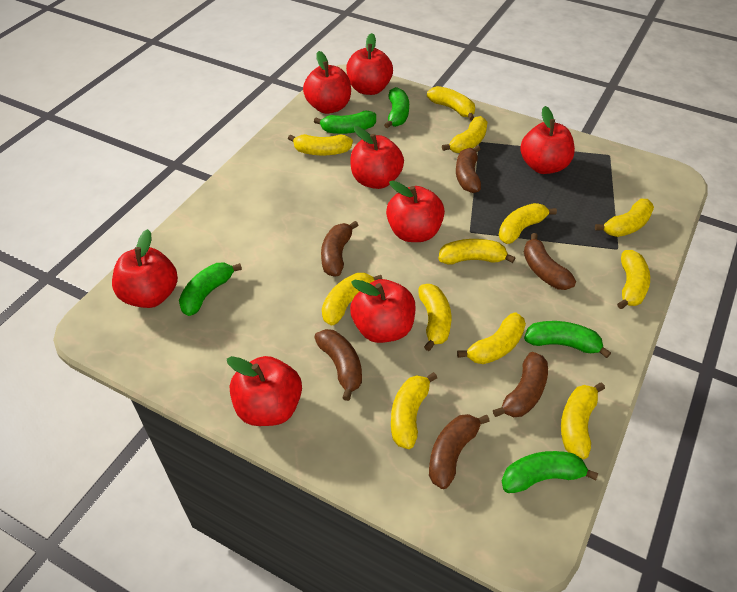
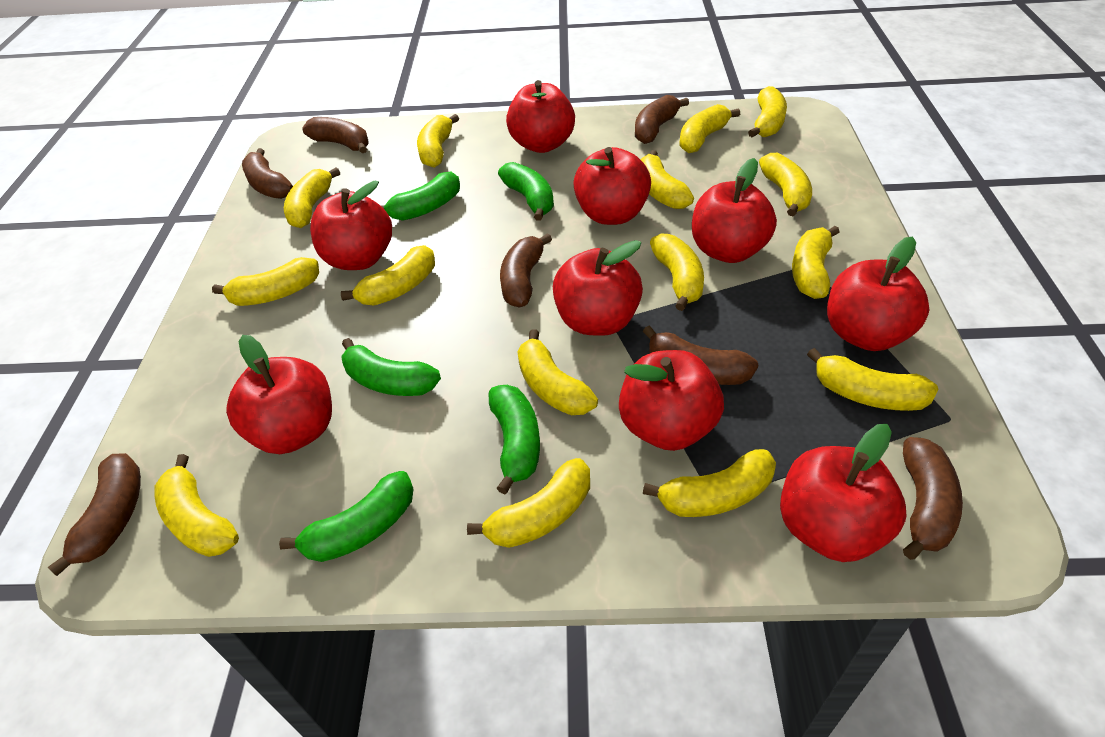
brown banana: 6 -> 7
red apple: 8 -> 9
yellow banana: 12 -> 15

